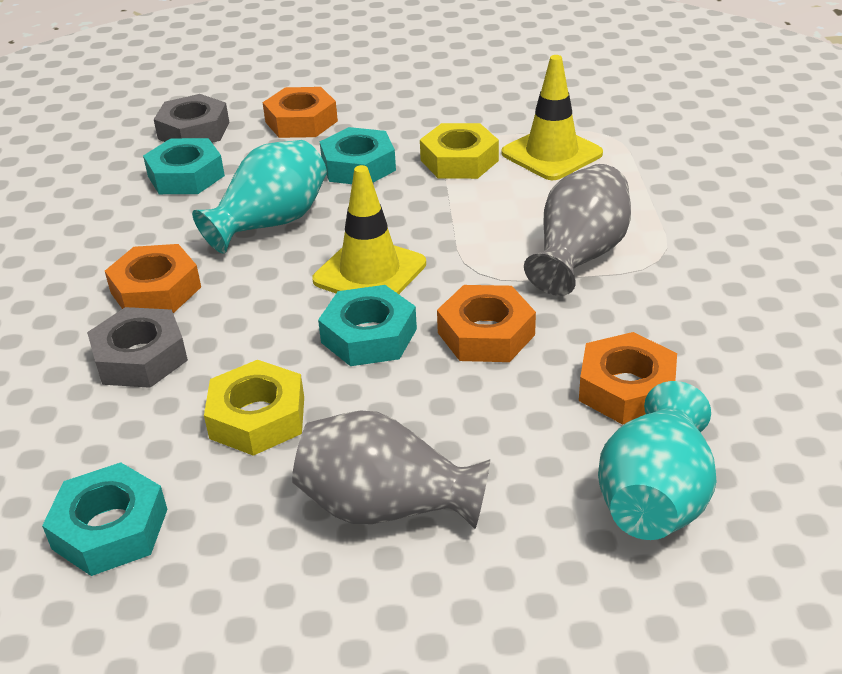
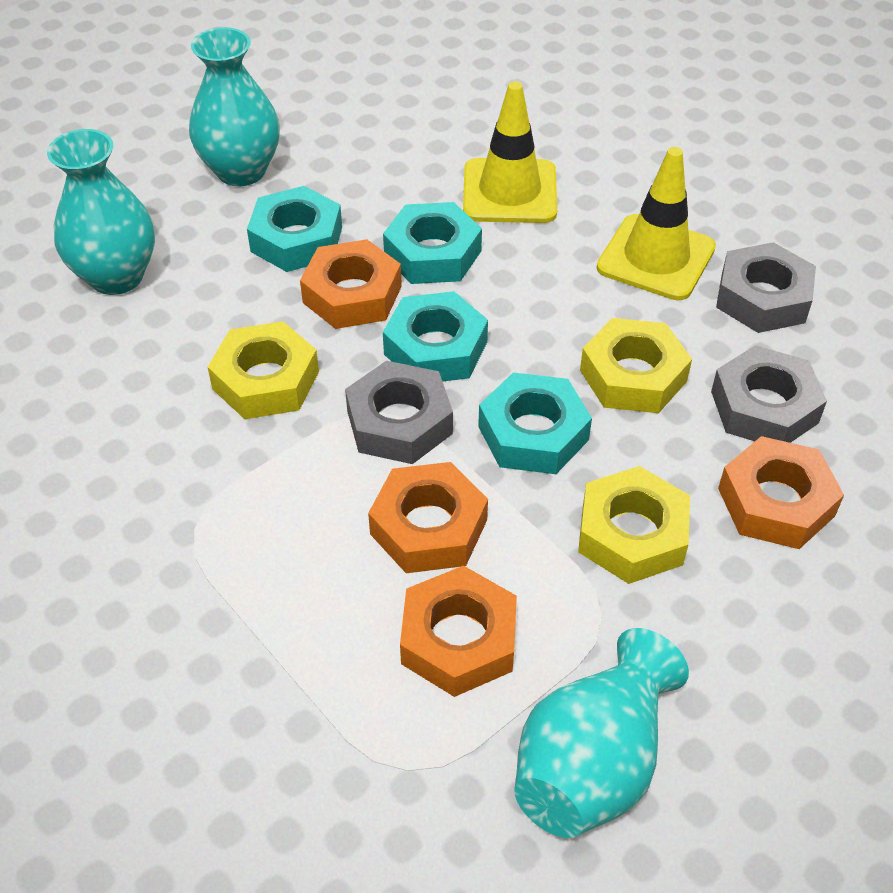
grey nut: 2 -> 3
grey vase: 2 -> 0
turquoise vase: 2 -> 3
yellow nut: 2 -> 3

